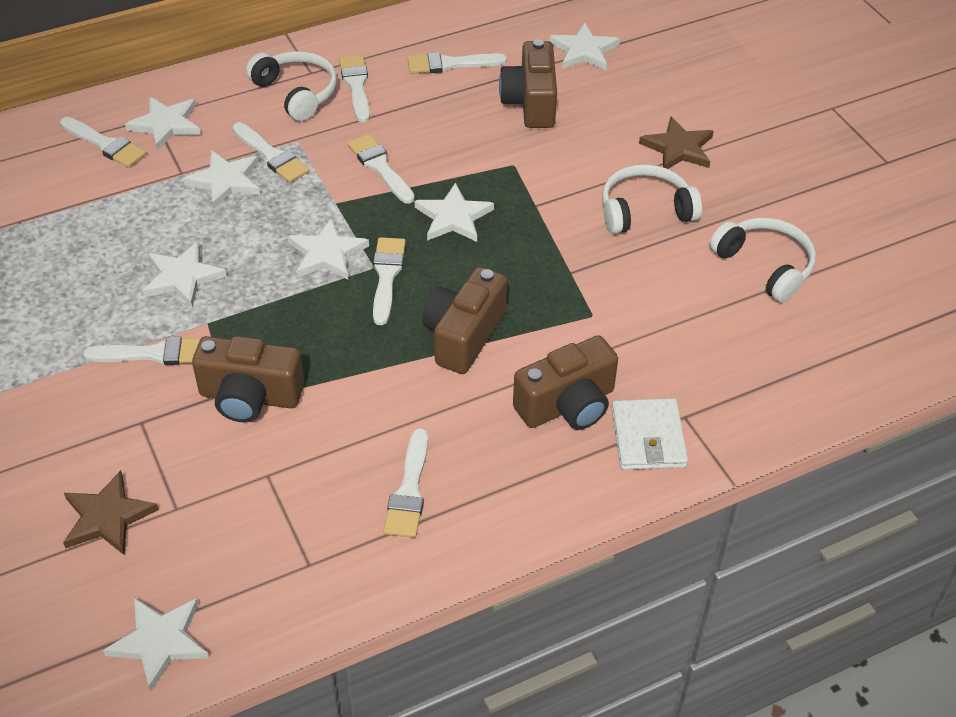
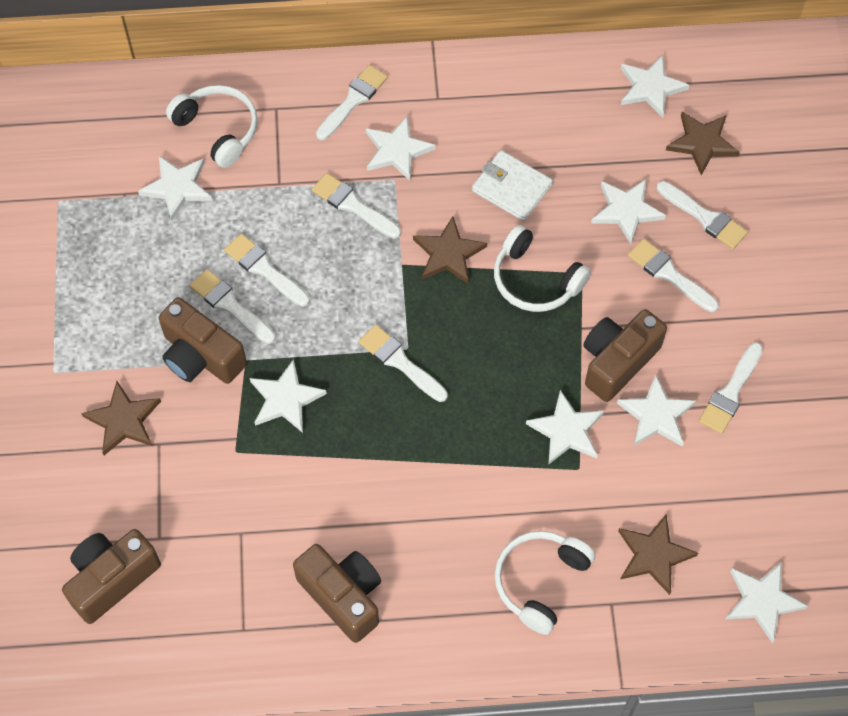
brown star: 2 -> 4
white star: 7 -> 8

